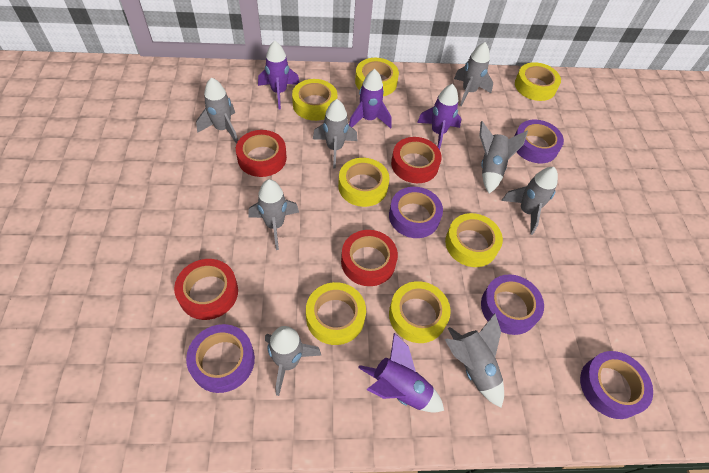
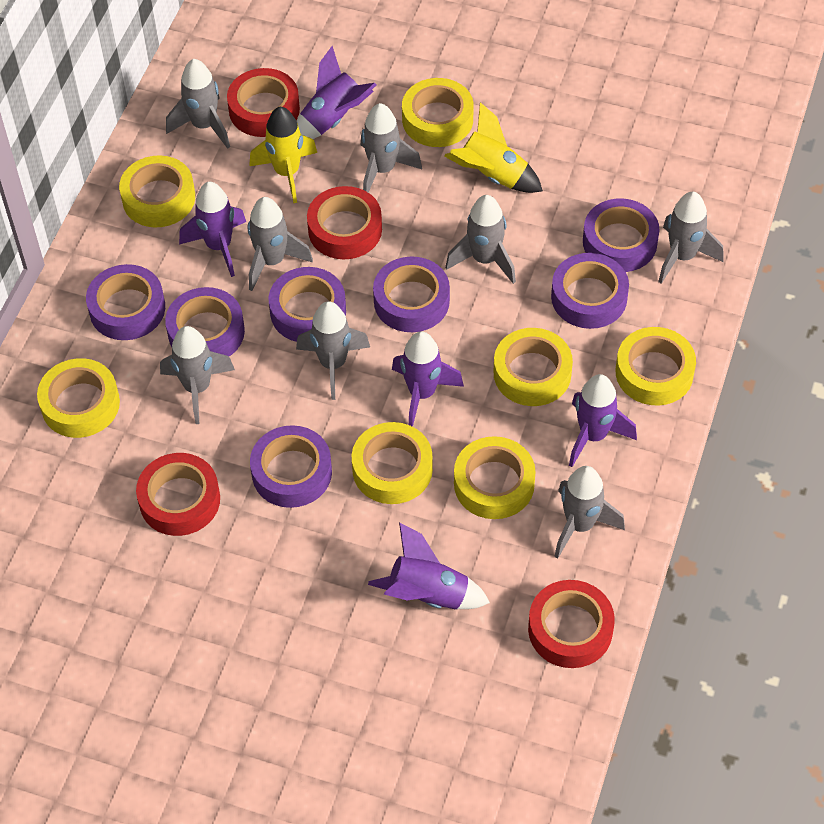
purple rocket: 4 -> 5
purple tape: 5 -> 7
yellow rocket: 0 -> 2

